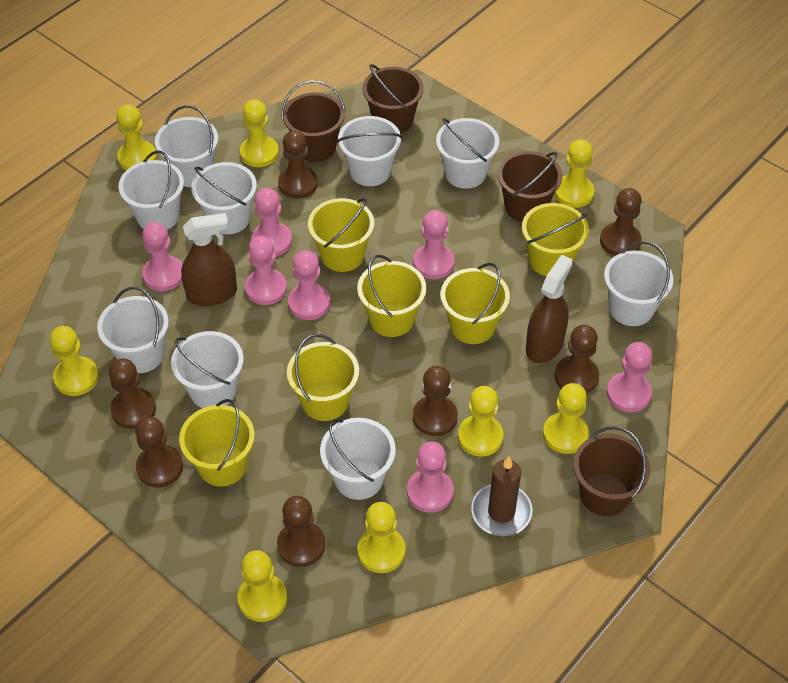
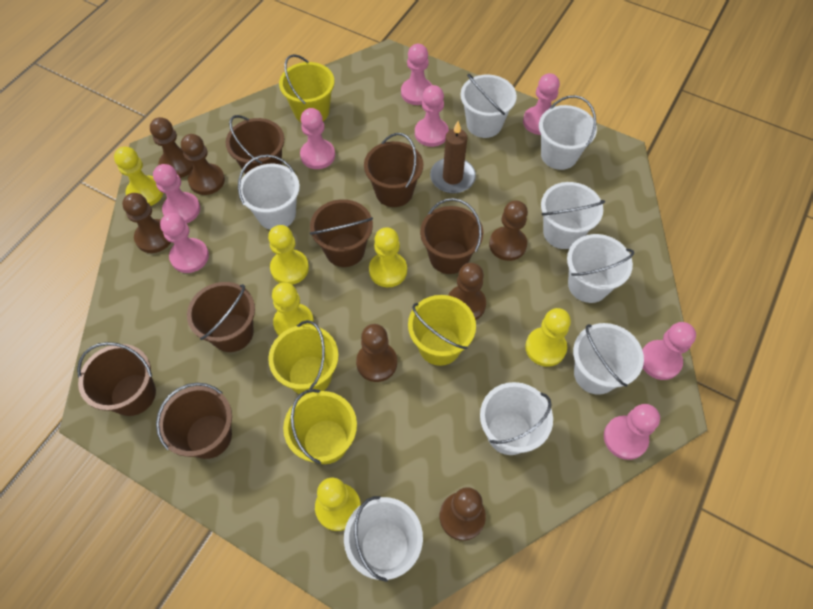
brown bucket: 4 -> 7
brown spray bottle: 2 -> 0
pink pawn: 7 -> 8
white bucket: 9 -> 8
yellow bucket: 6 -> 4
yellow pawn: 8 -> 6

